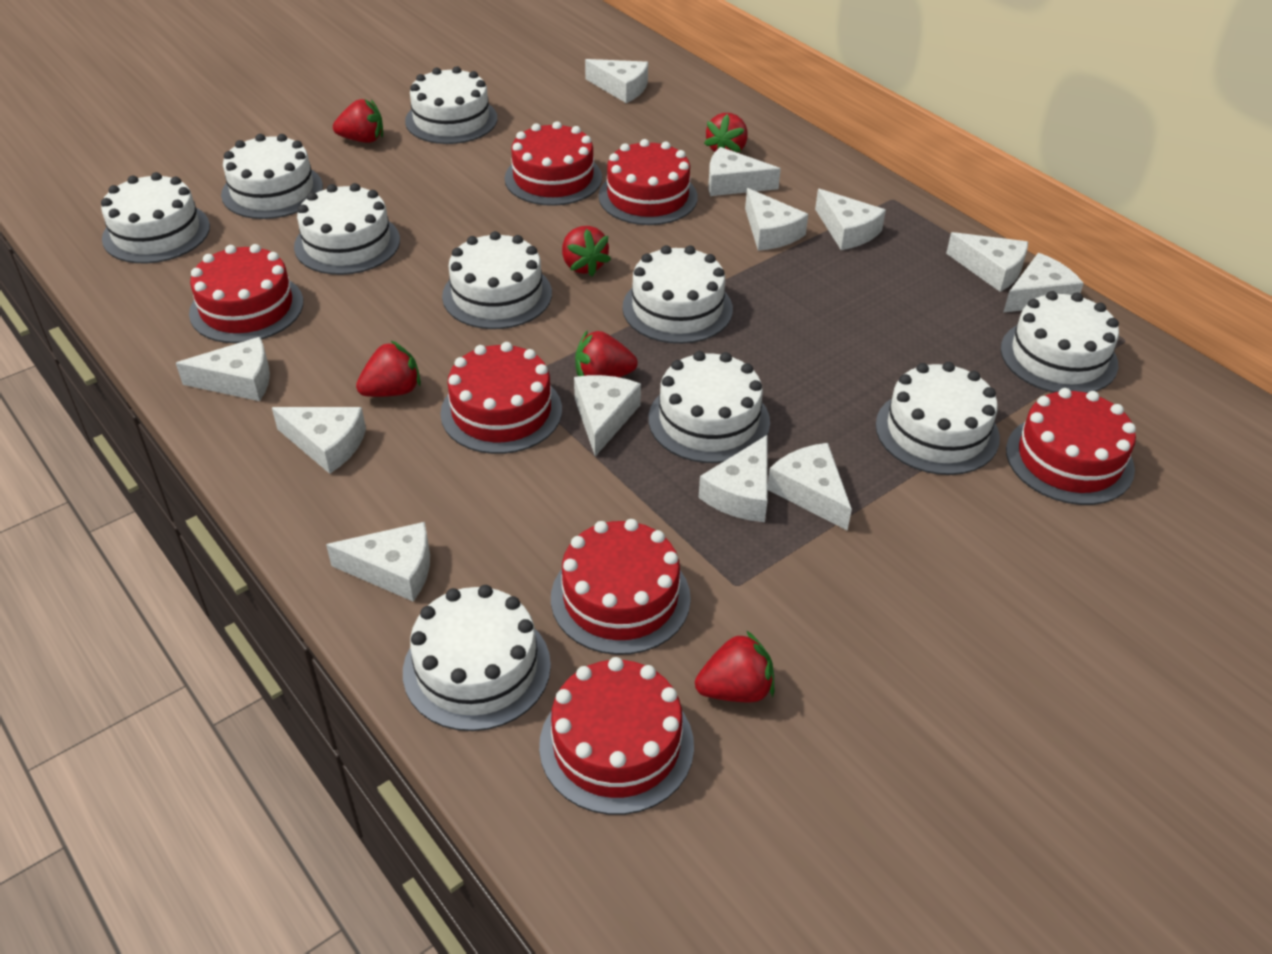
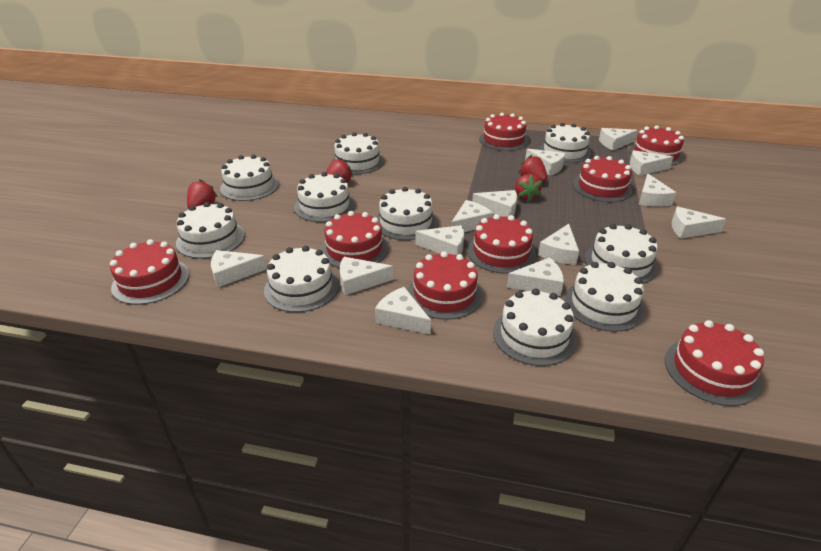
red cake: 7 -> 8
red strawberry: 6 -> 4
white cheese: 12 -> 13

